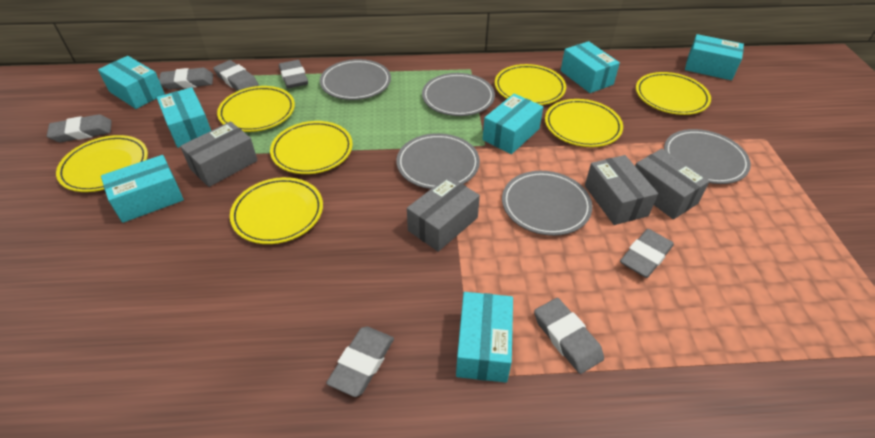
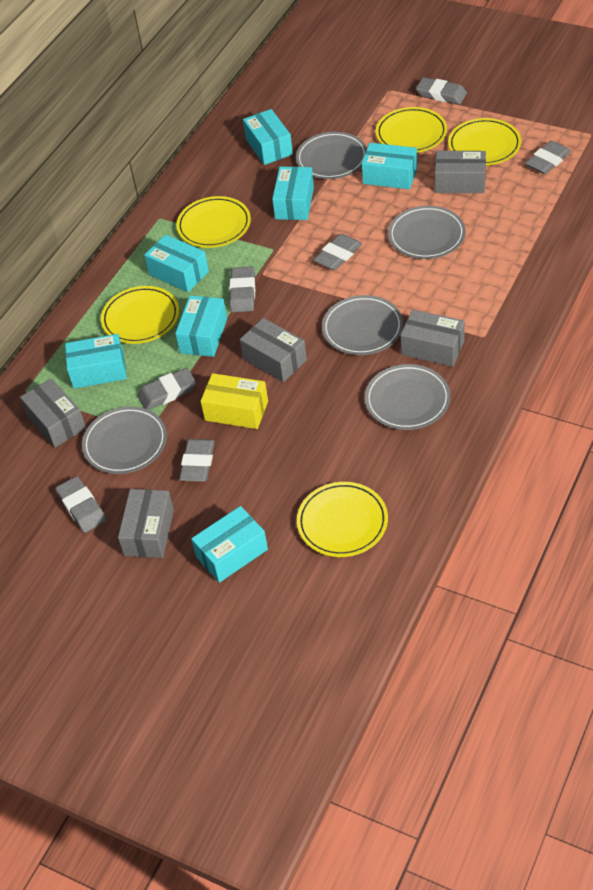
grey box: 4 -> 5
yellow box: 0 -> 1
yellow plate: 7 -> 5

